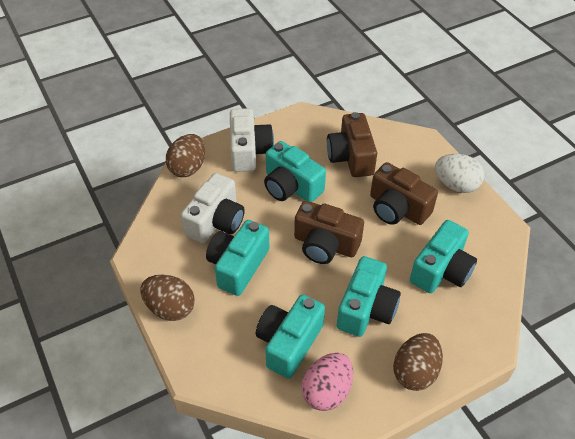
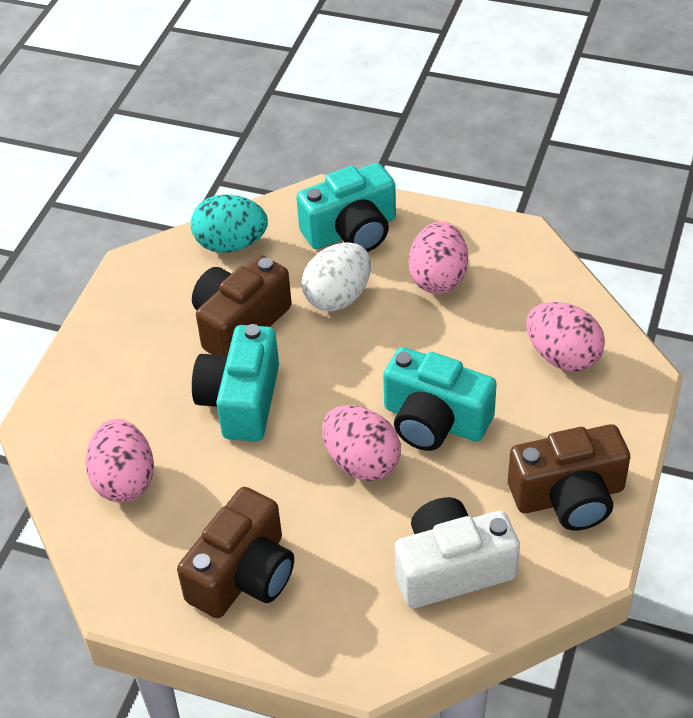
brown egg: 3 -> 0
pink egg: 1 -> 4
turquoise camera: 5 -> 3
turquoise egg: 0 -> 1
white camera: 2 -> 1

